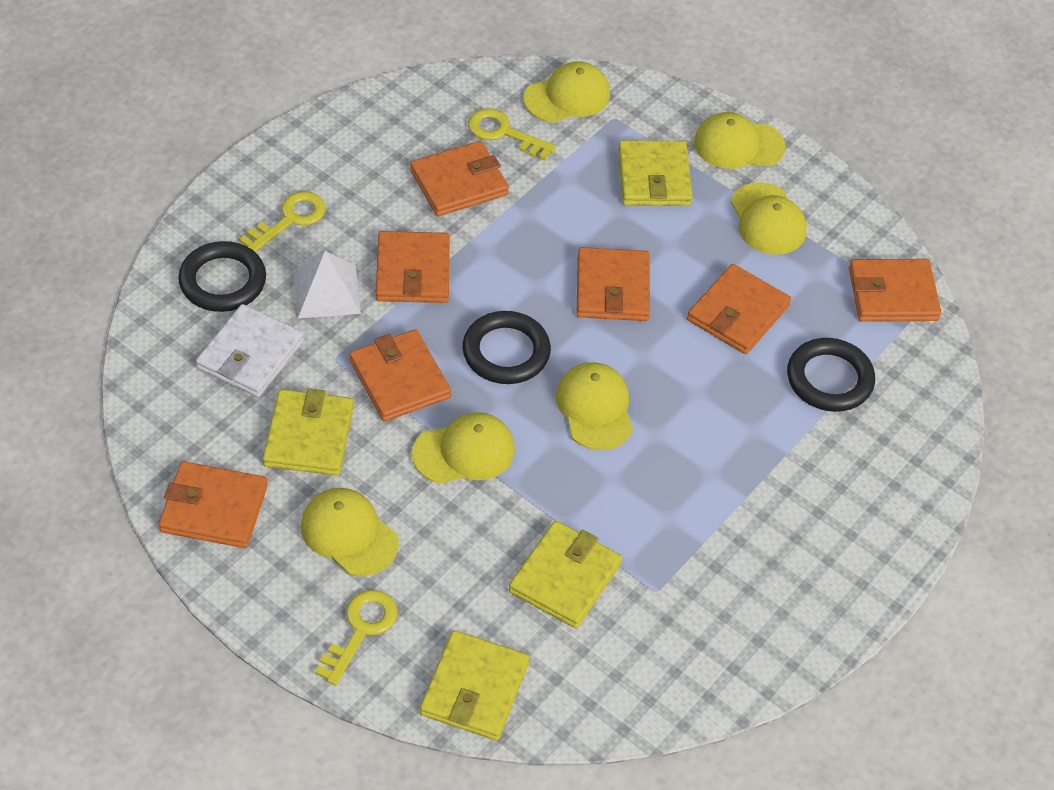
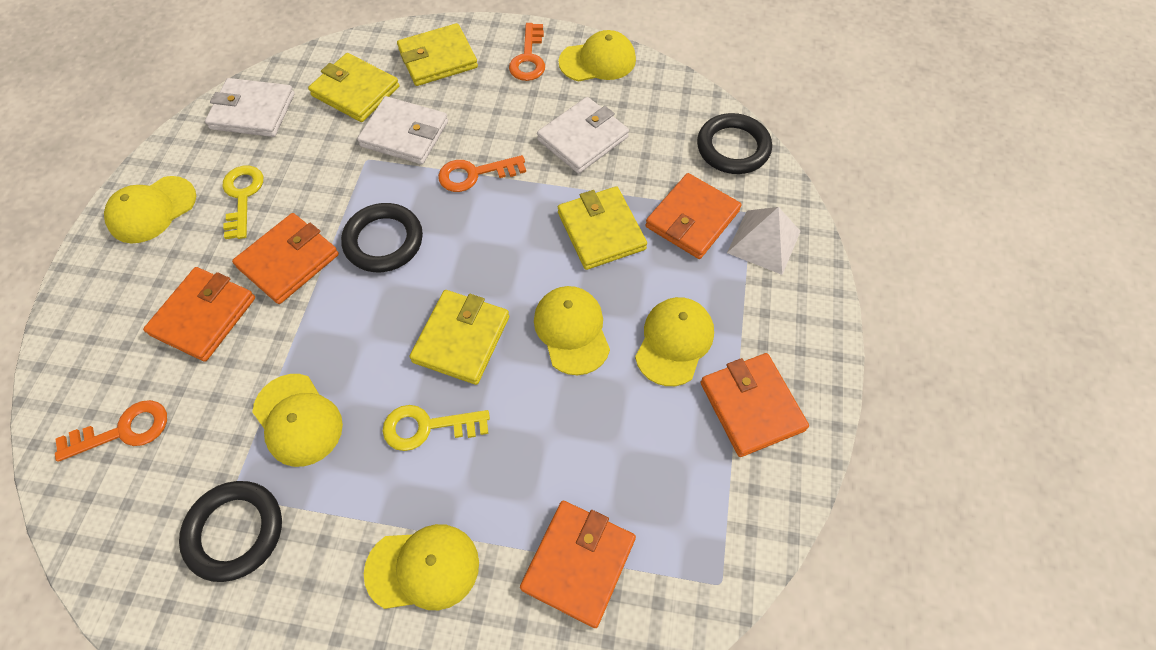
orange key: 0 -> 3
orange wallet: 7 -> 5
white wallet: 1 -> 3
yellow key: 3 -> 2

